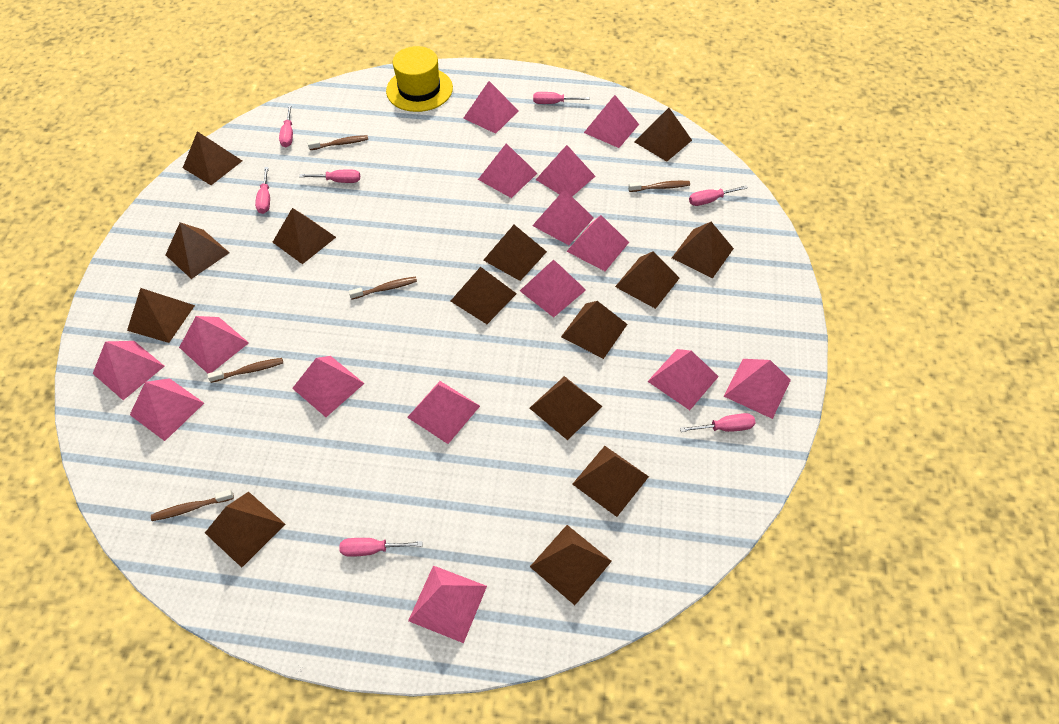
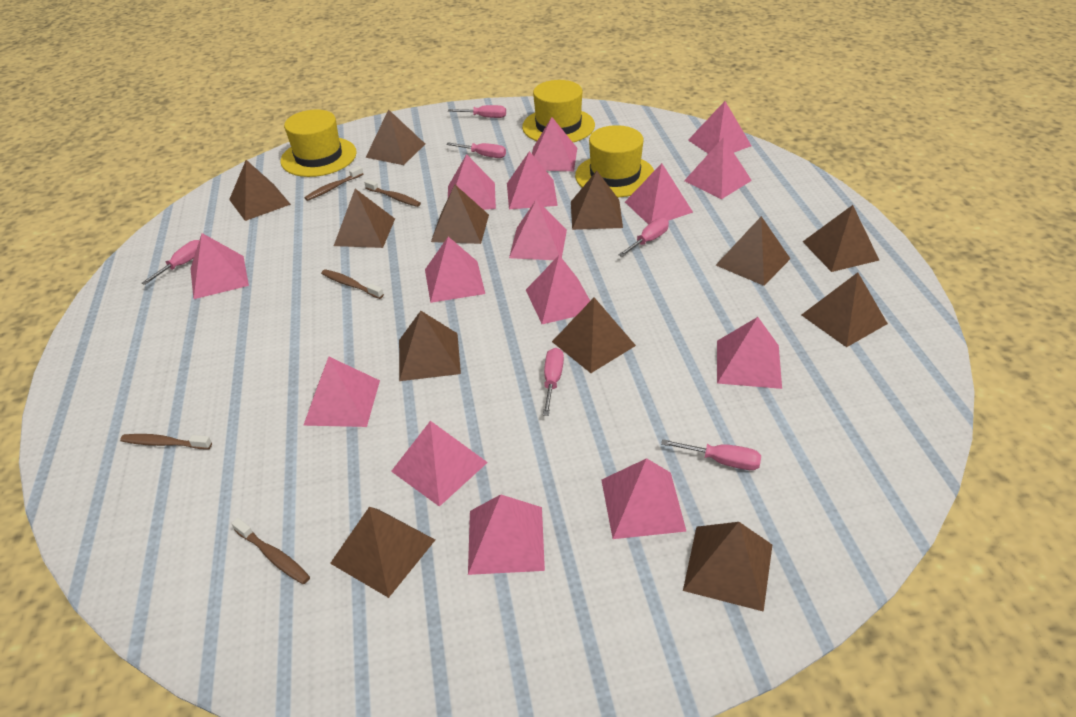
brown pyramid: 14 -> 12
pink screwdriver: 7 -> 6
yellow hat: 1 -> 3

